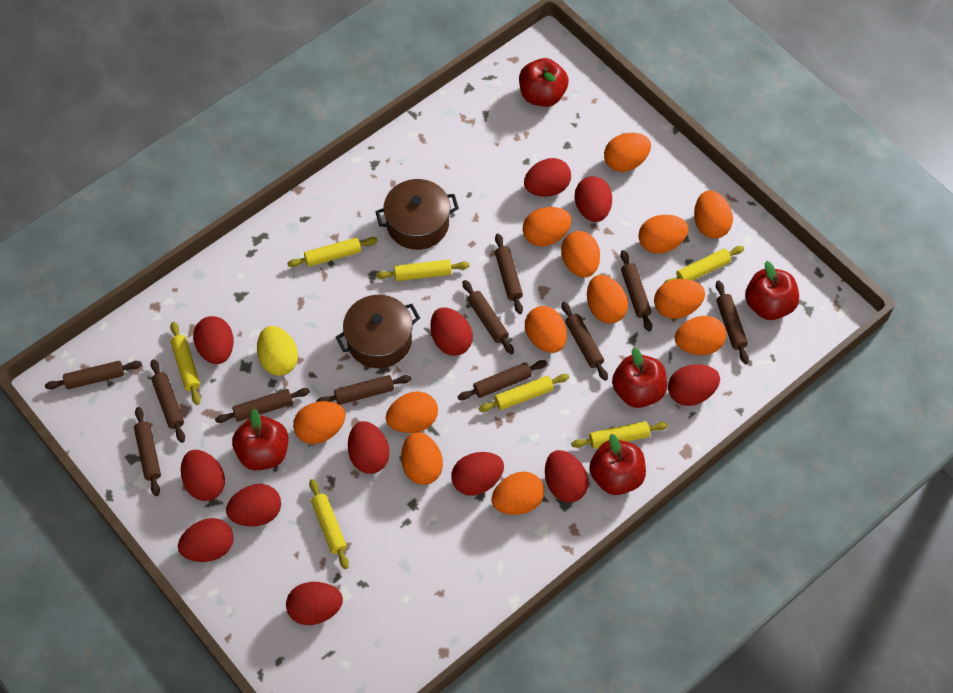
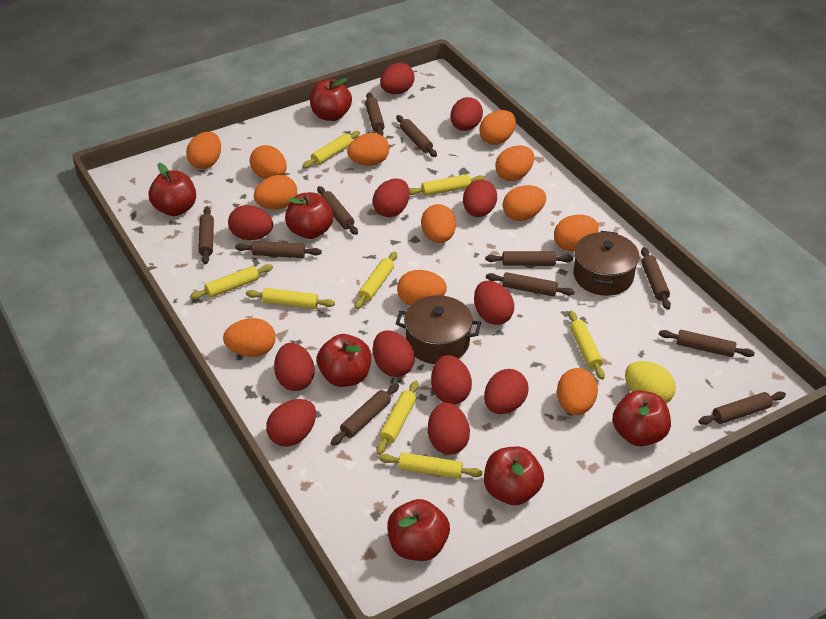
orange egg: 13 -> 12
red apple: 5 -> 7
yellow rolling pin: 7 -> 8

